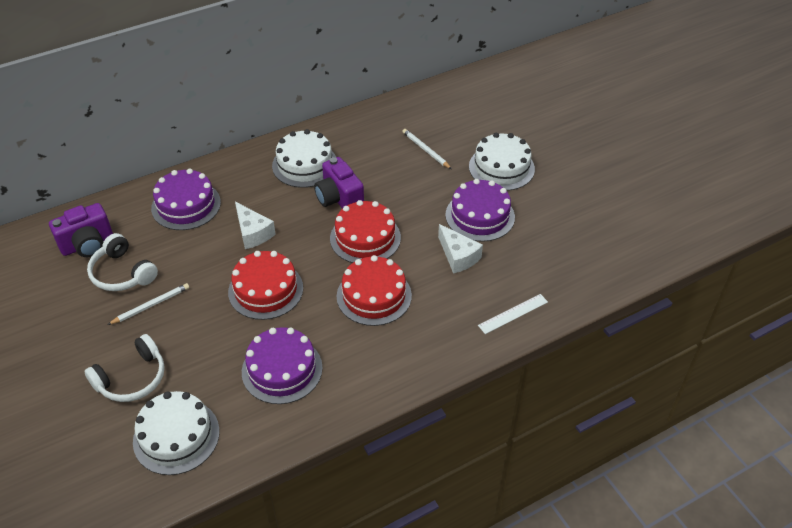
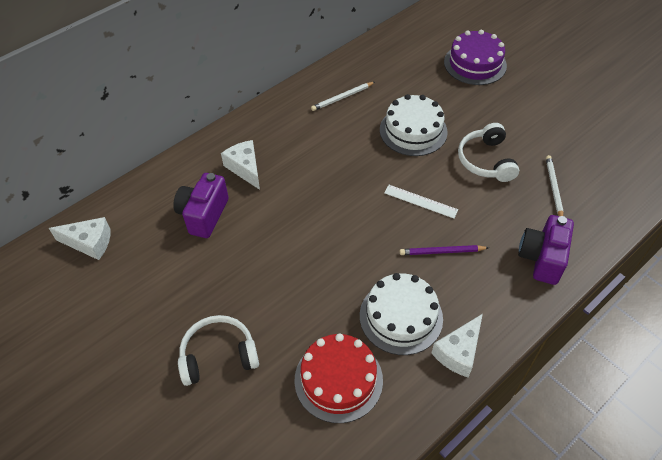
purple cake: 3 -> 1
purple pencil: 0 -> 1
red cake: 3 -> 1
white cake: 3 -> 2
white cheese: 2 -> 3

